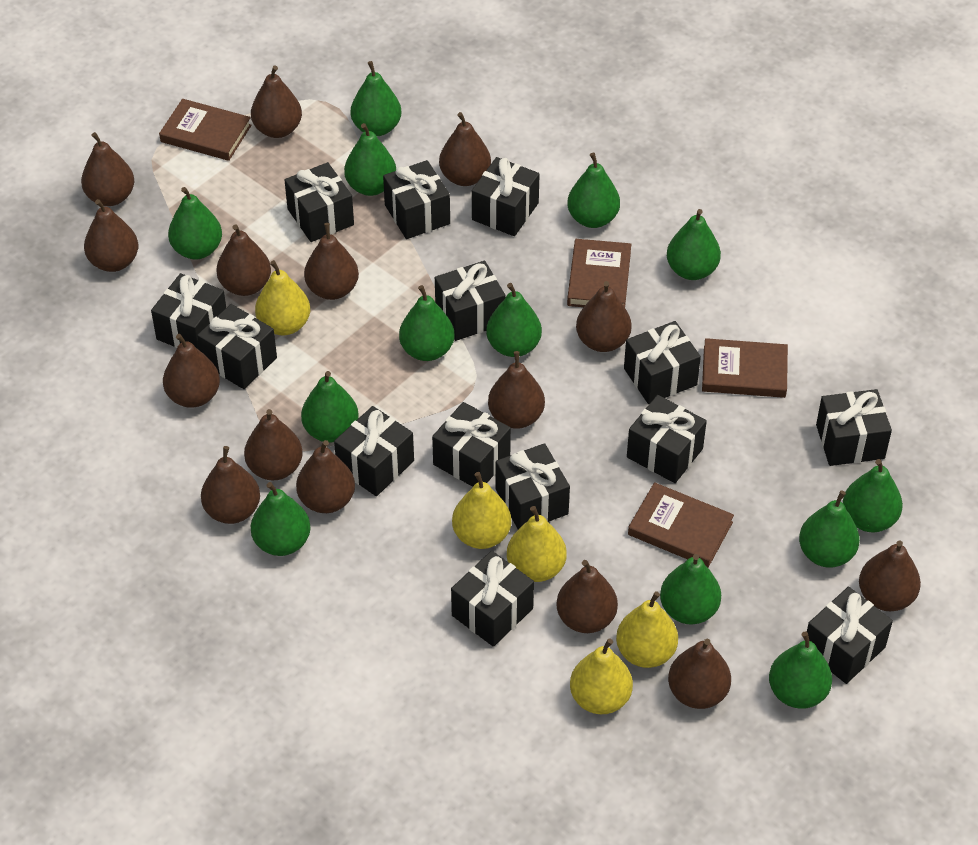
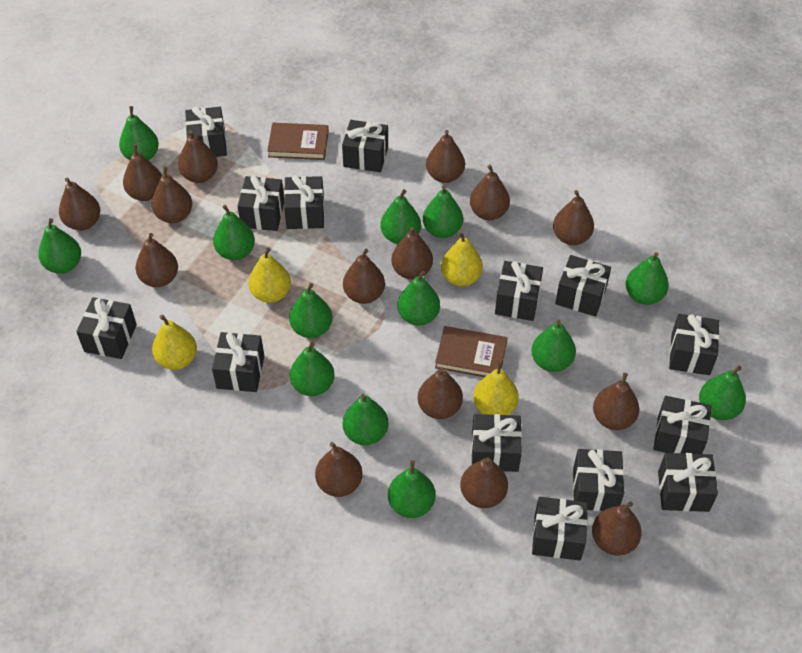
brown book: 4 -> 2
yellow pear: 5 -> 4

